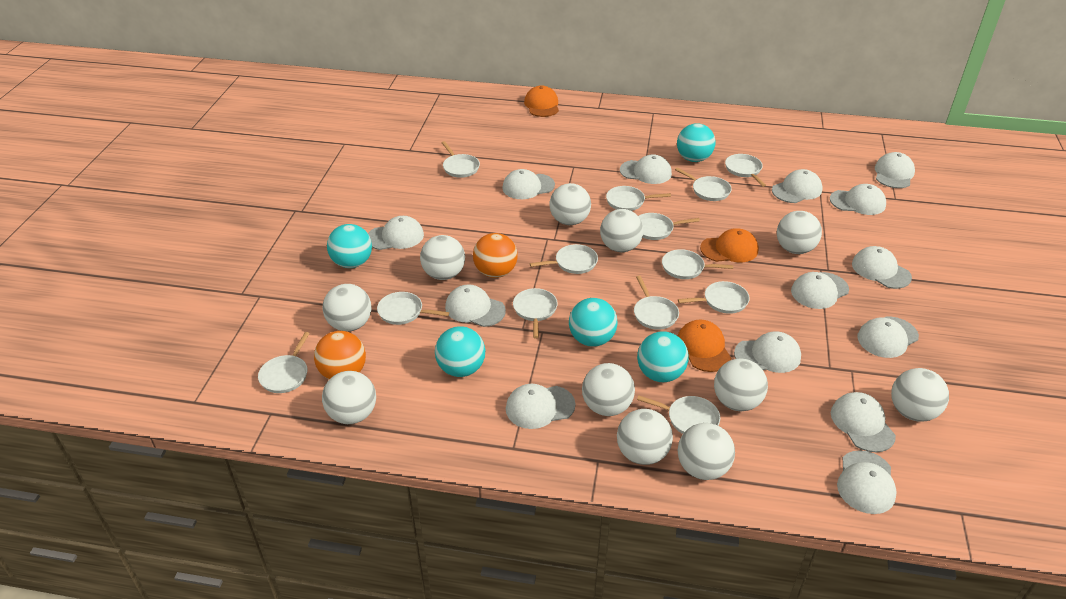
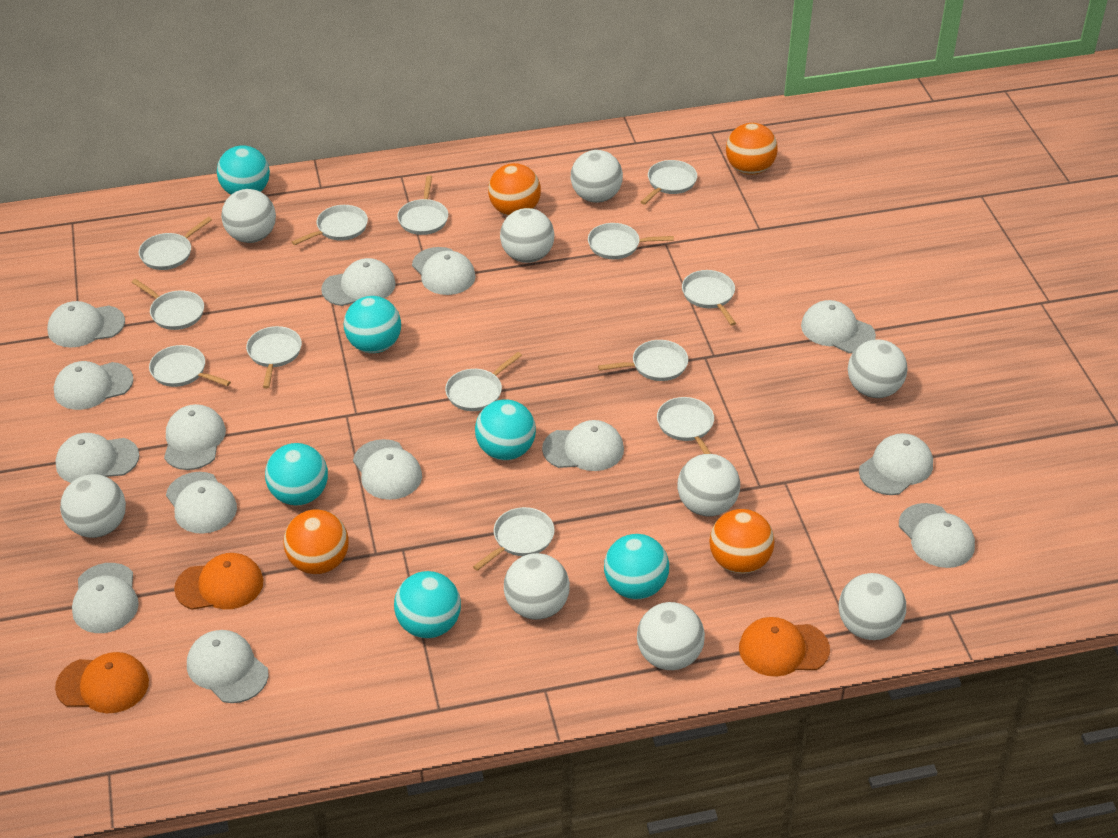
orange ball: 2 -> 4
turquoise ball: 5 -> 6
white ball: 11 -> 9

